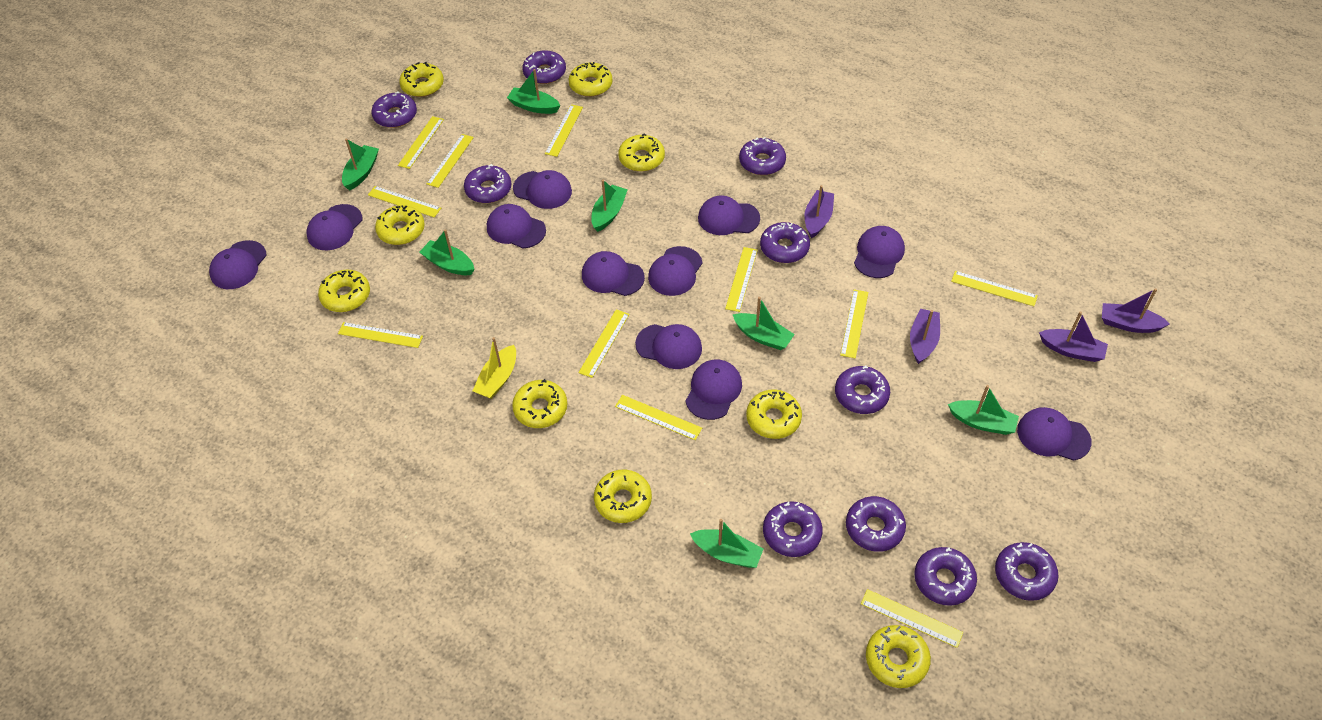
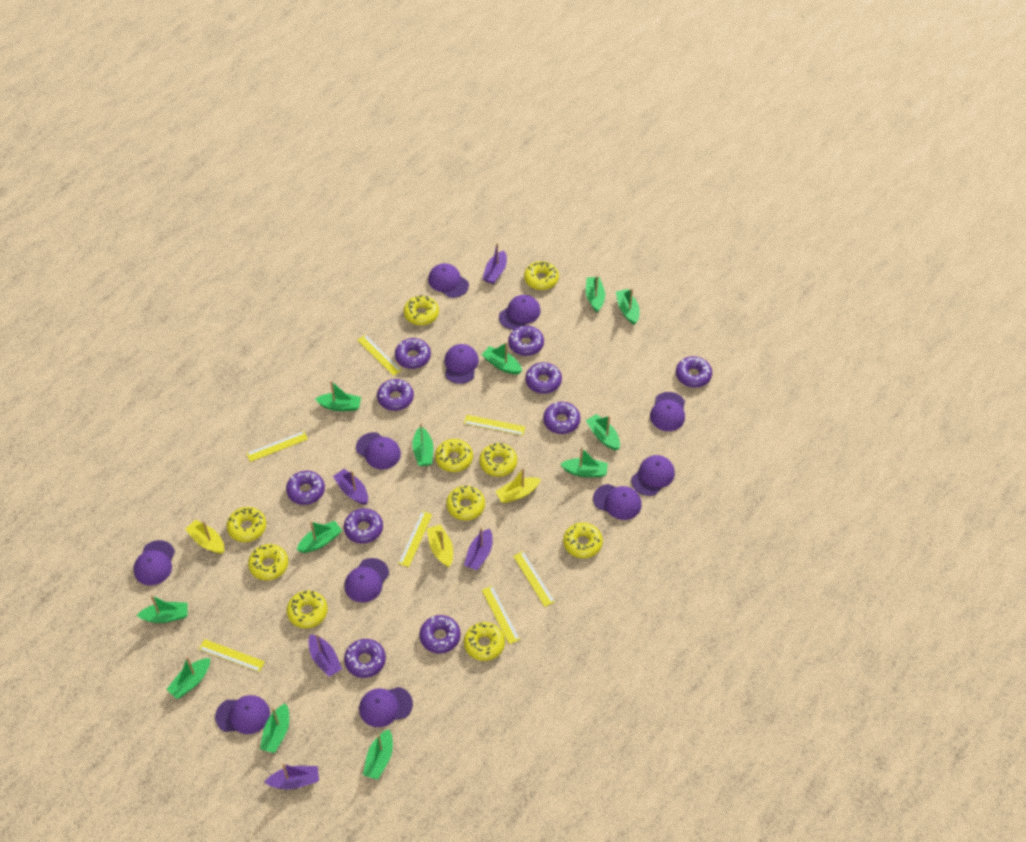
green boat: 7 -> 12
purple boat: 4 -> 5
yellow boat: 1 -> 3
yellow donut: 9 -> 10
yellow ruler: 11 -> 7

